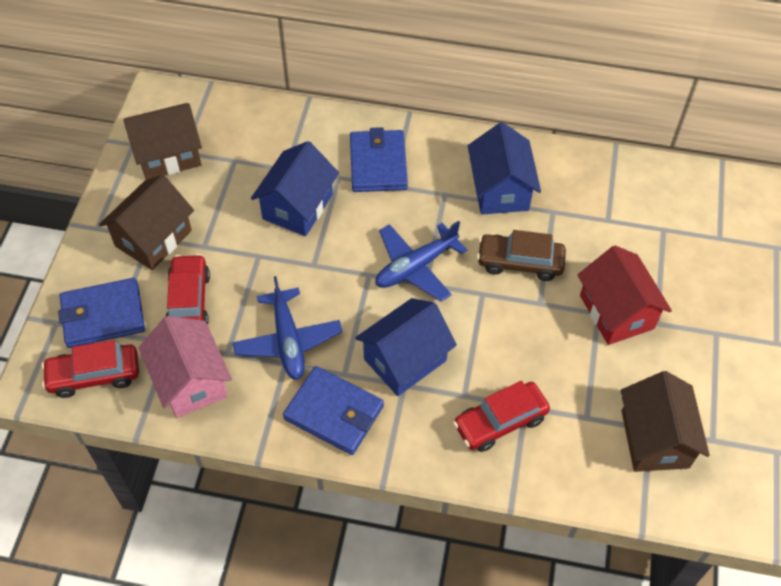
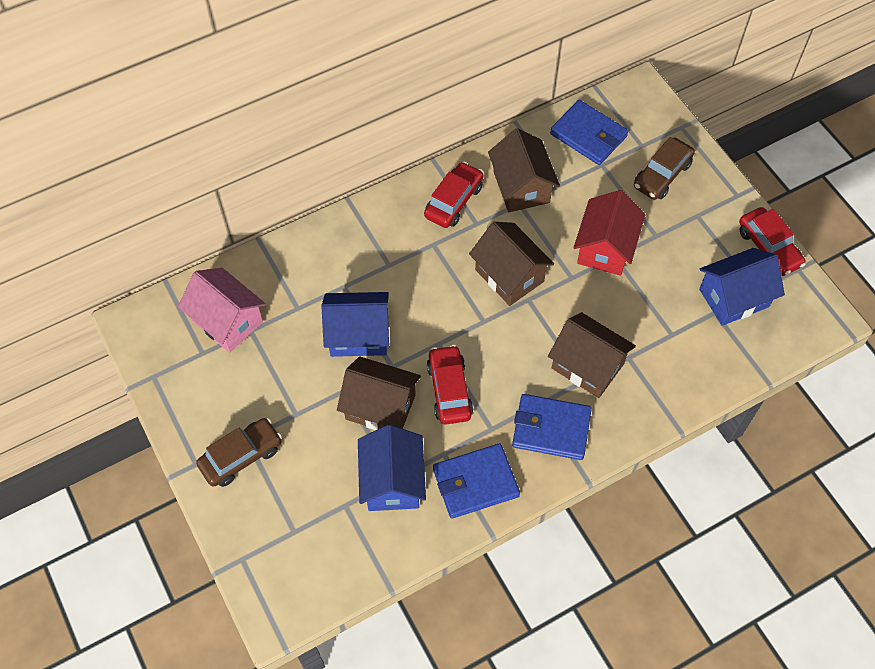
blue plane: 2 -> 0
brown car: 1 -> 2
brown house: 3 -> 4

